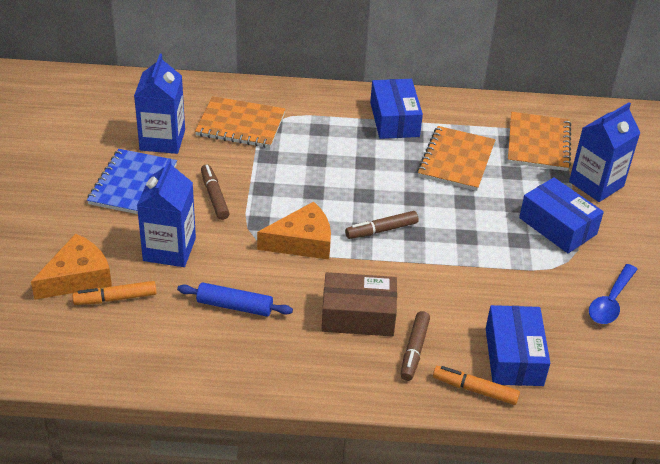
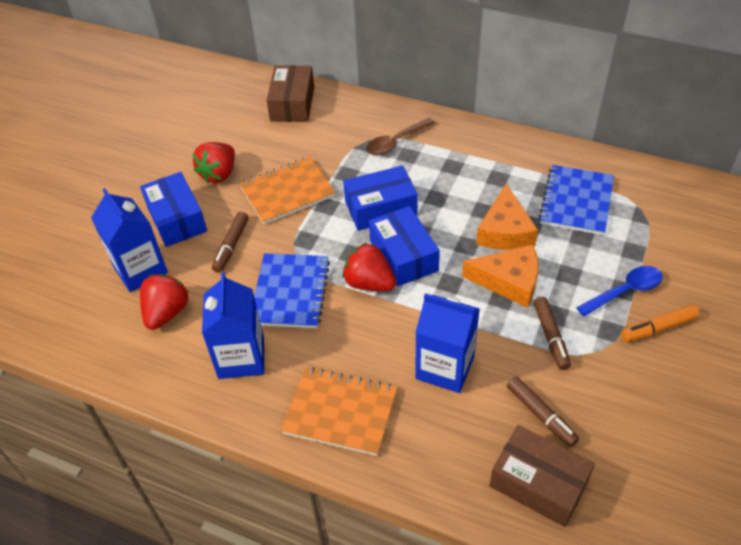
blue notebook: 1 -> 2
blue rolling pin: 1 -> 0
brown box: 1 -> 2
brown spoon: 0 -> 1
orange marker: 2 -> 1
orange notebook: 3 -> 2
red strawberry: 0 -> 3

